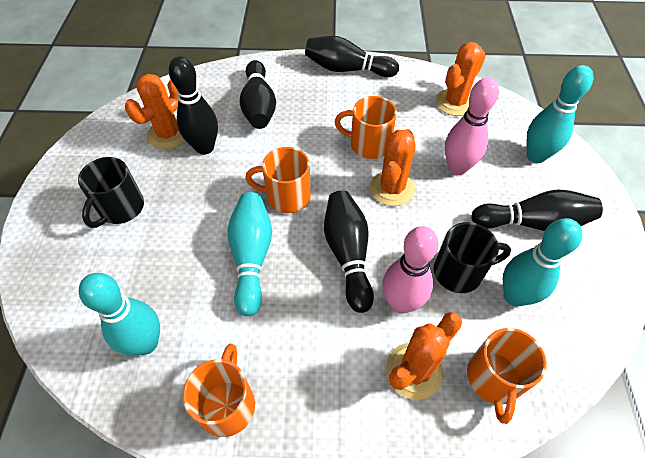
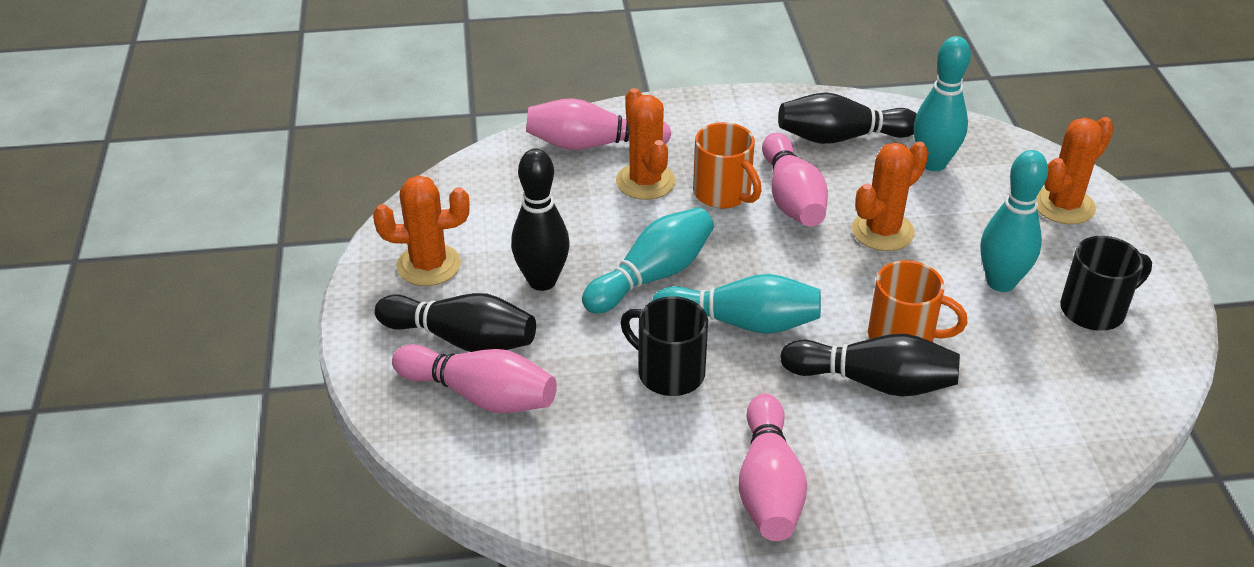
black bowling pin: 5 -> 4
orange mug: 4 -> 2
pink bowling pin: 2 -> 4

